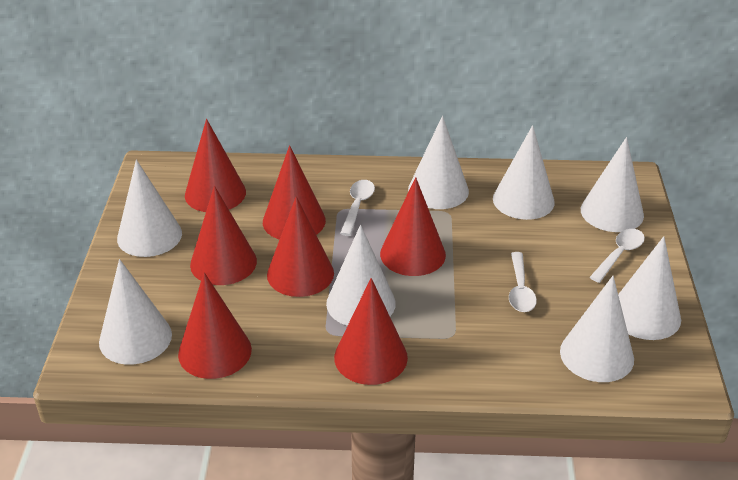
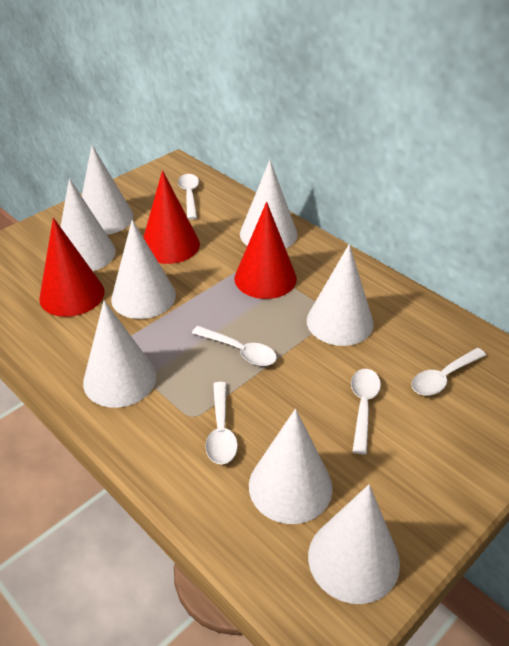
red cone: 7 -> 3
white spoon: 3 -> 5

